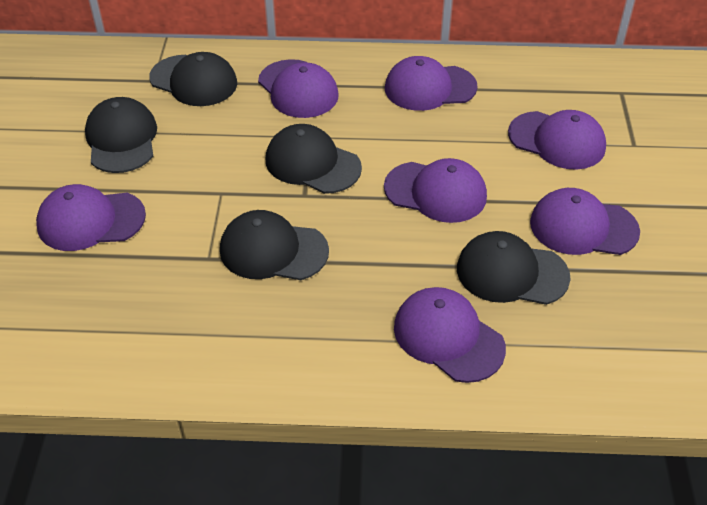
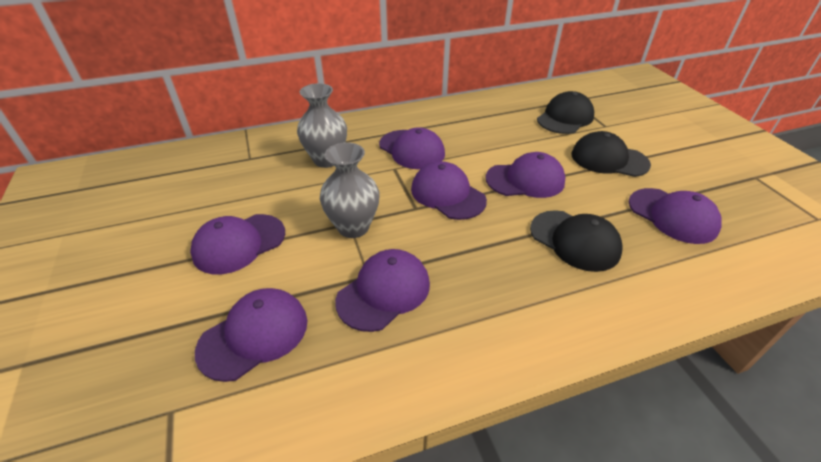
black cap: 5 -> 3
grey vase: 0 -> 2

